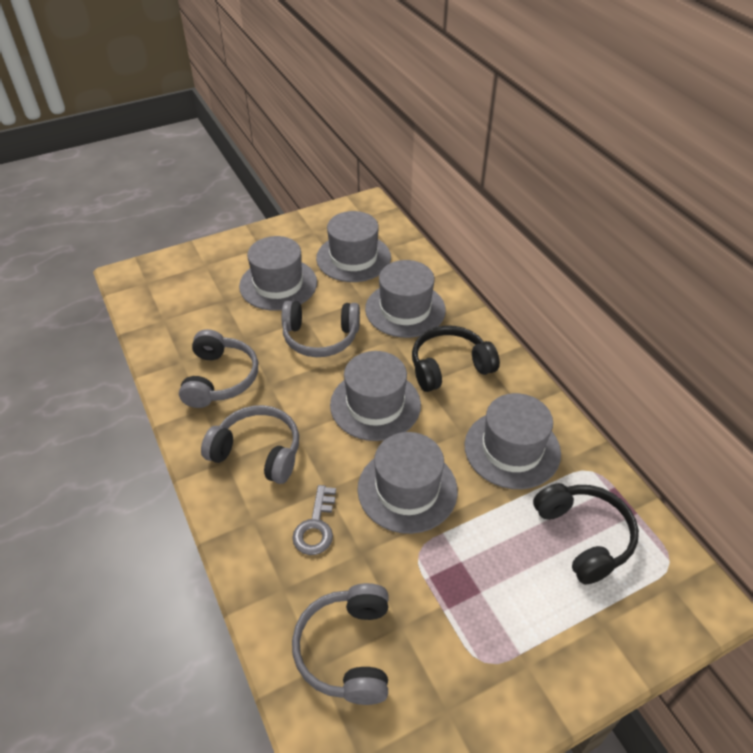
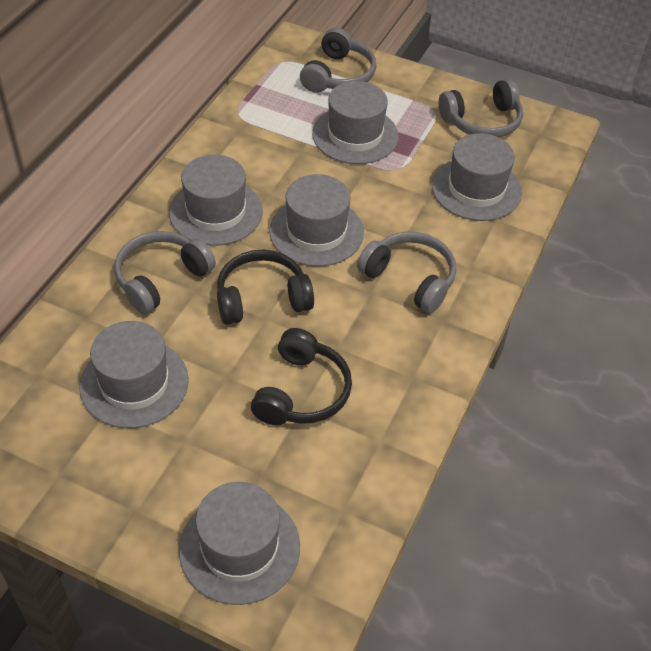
grey key: 1 -> 0

